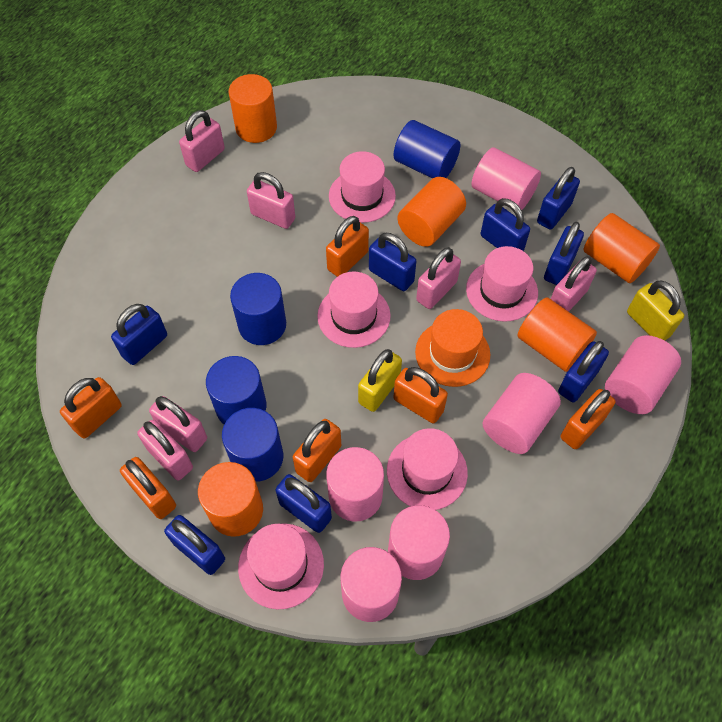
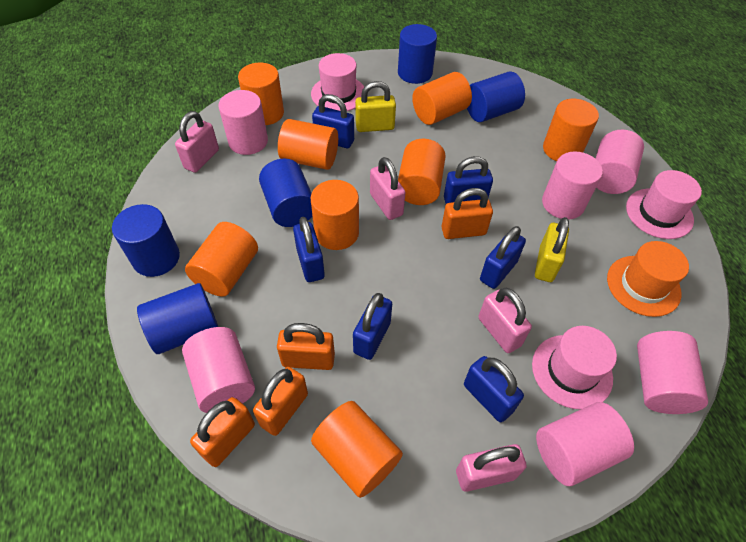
blue cylinder: 4 -> 5
blue padlock: 8 -> 6
orange cylinder: 5 -> 8
orange padlock: 6 -> 4
pink hat: 5 -> 3
pink padlock: 6 -> 4

